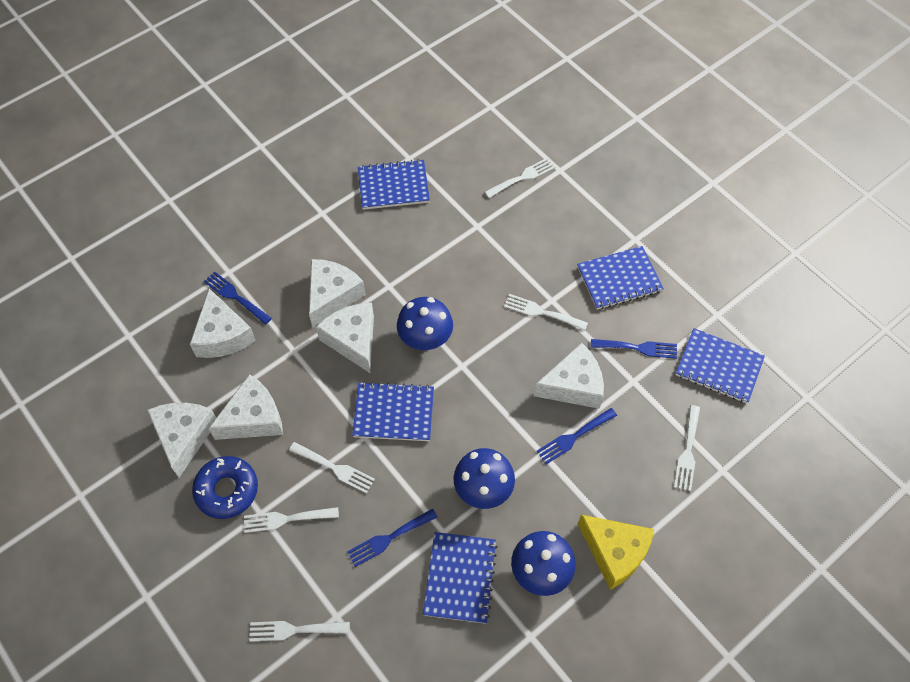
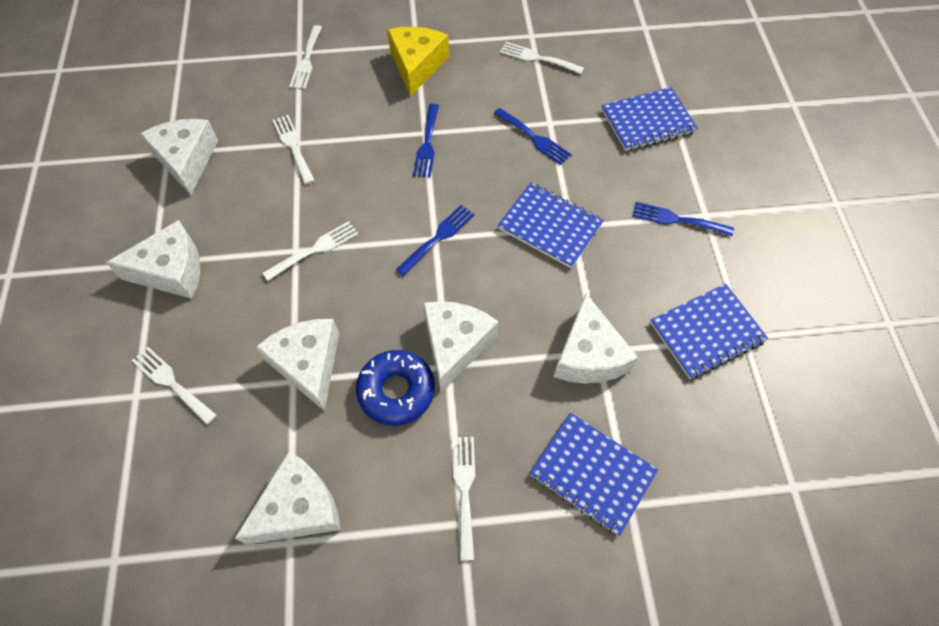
blue mushroom: 3 -> 0
blue notebook: 5 -> 4

